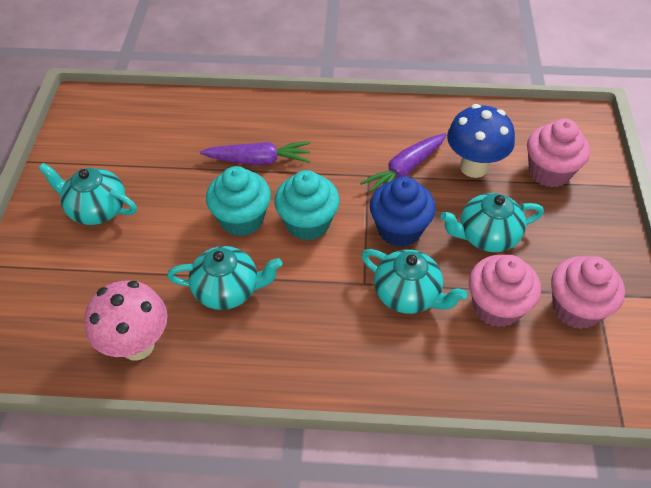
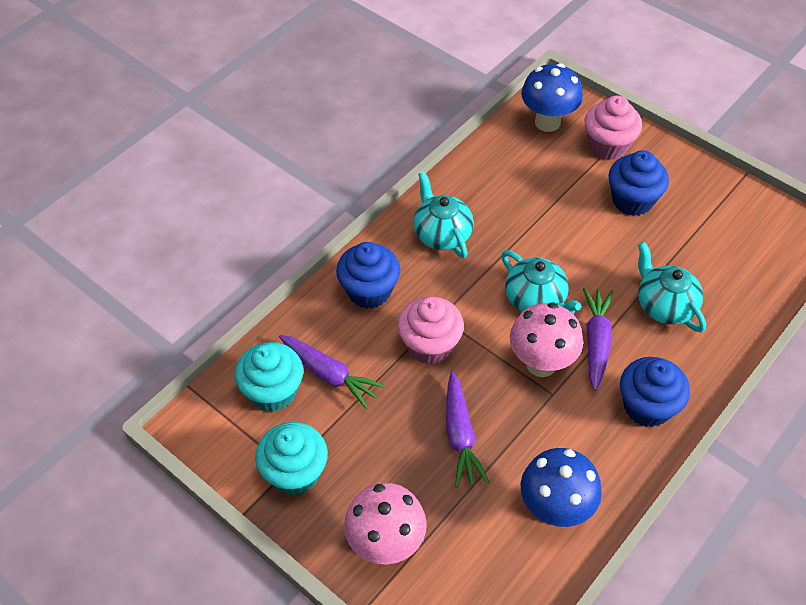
blue cupcake: 1 -> 3
blue mushroom: 1 -> 2
pink cupcake: 3 -> 2
pink mushroom: 1 -> 2
purple carrot: 2 -> 3
turquoise teapot: 4 -> 3

